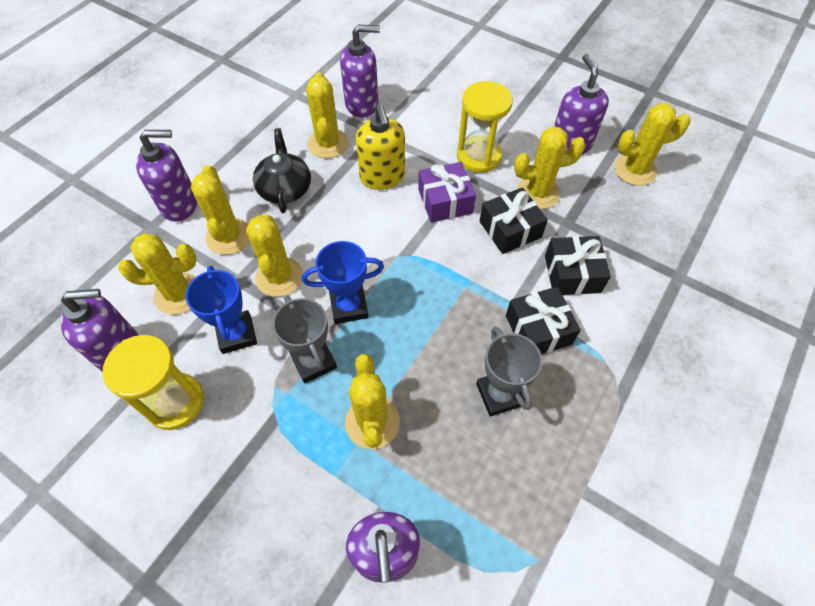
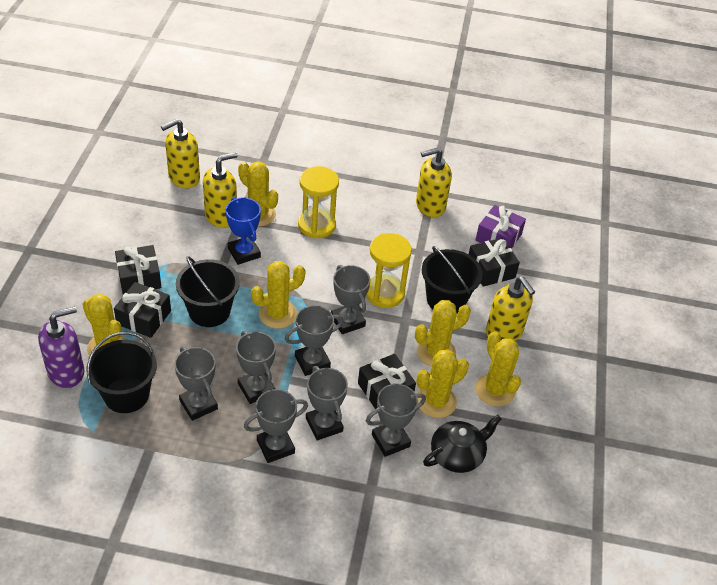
black bucket: 0 -> 3
black gift: 3 -> 4
blue trophy: 2 -> 1
grey trophy: 2 -> 7
purple soap dispenser: 5 -> 1
yellow cactus: 7 -> 6
yellow soap dispenser: 1 -> 4

